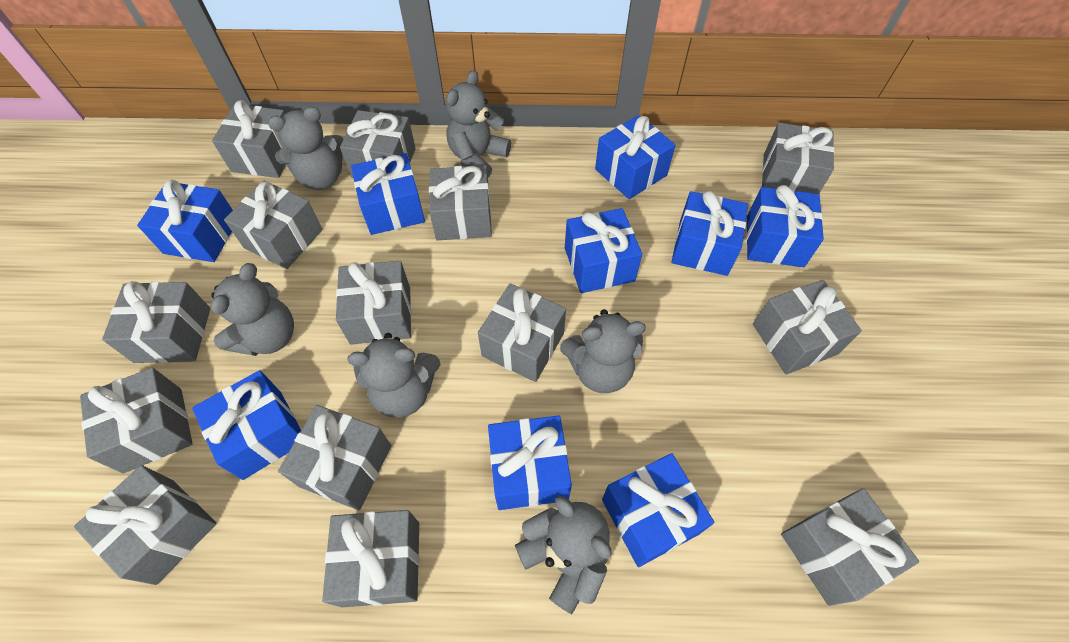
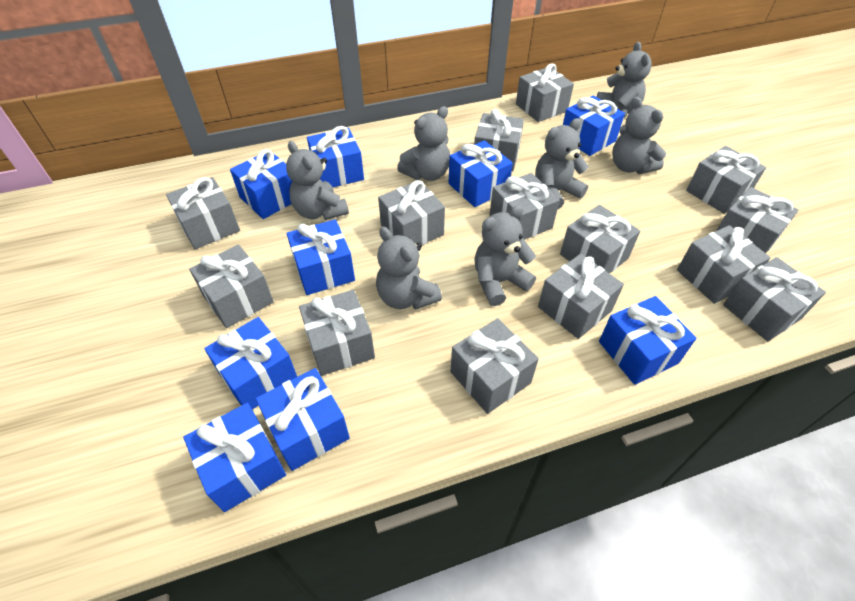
grey teddy bear: 6 -> 7

